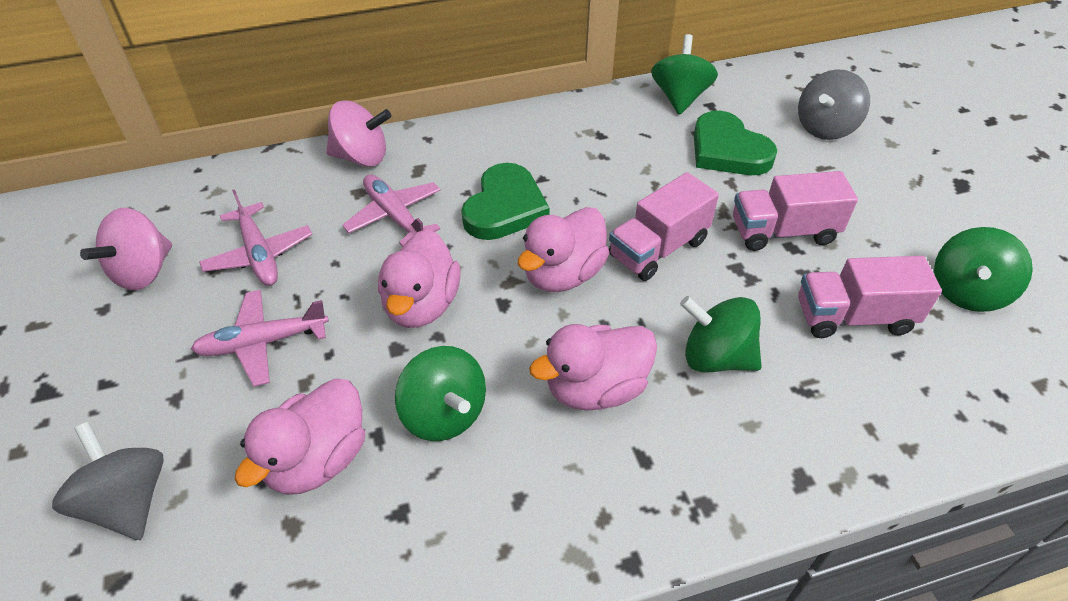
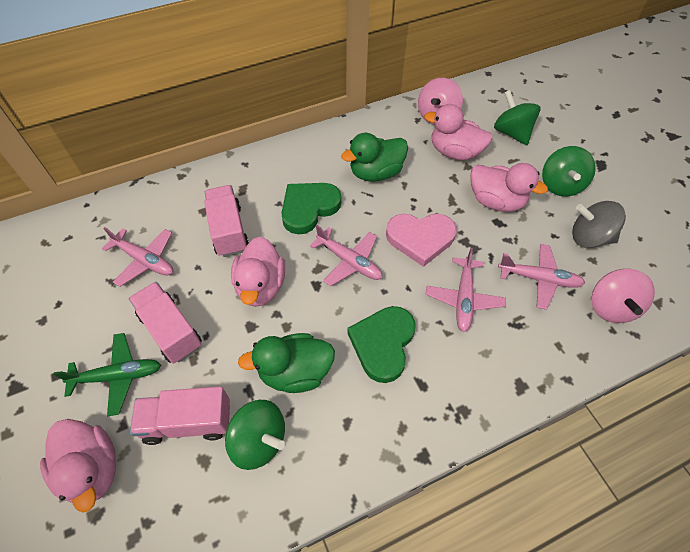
green duck: 0 -> 2
green plane: 0 -> 1
green spinning top: 4 -> 3
grey spinning top: 2 -> 1
pink heart: 0 -> 1
pink plane: 3 -> 4

